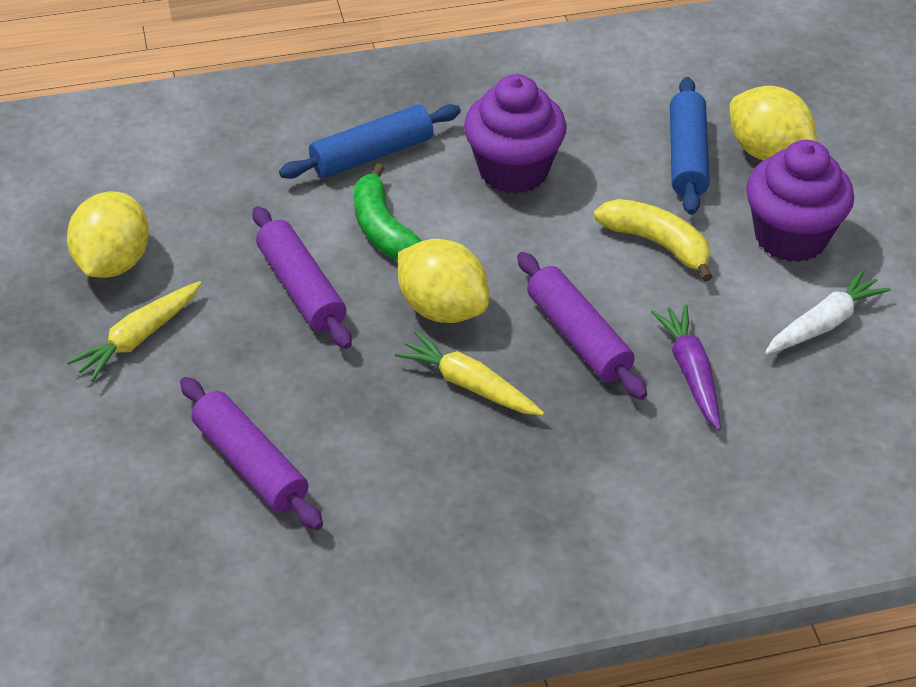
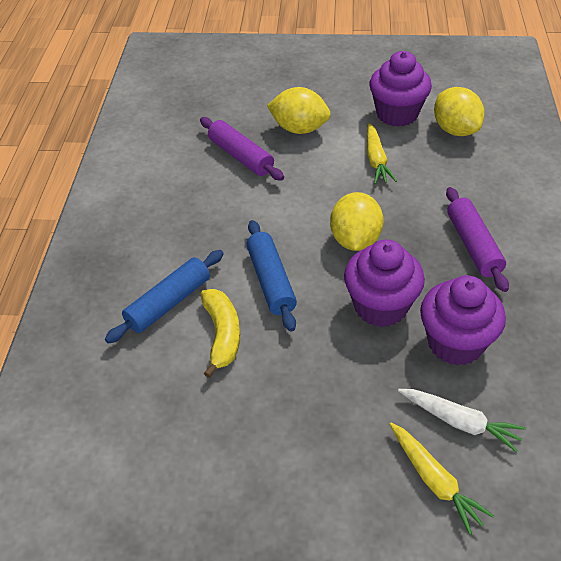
green banana: 1 -> 0
purple carrot: 1 -> 0
purple cupcake: 2 -> 3
purple rolling pin: 3 -> 2

